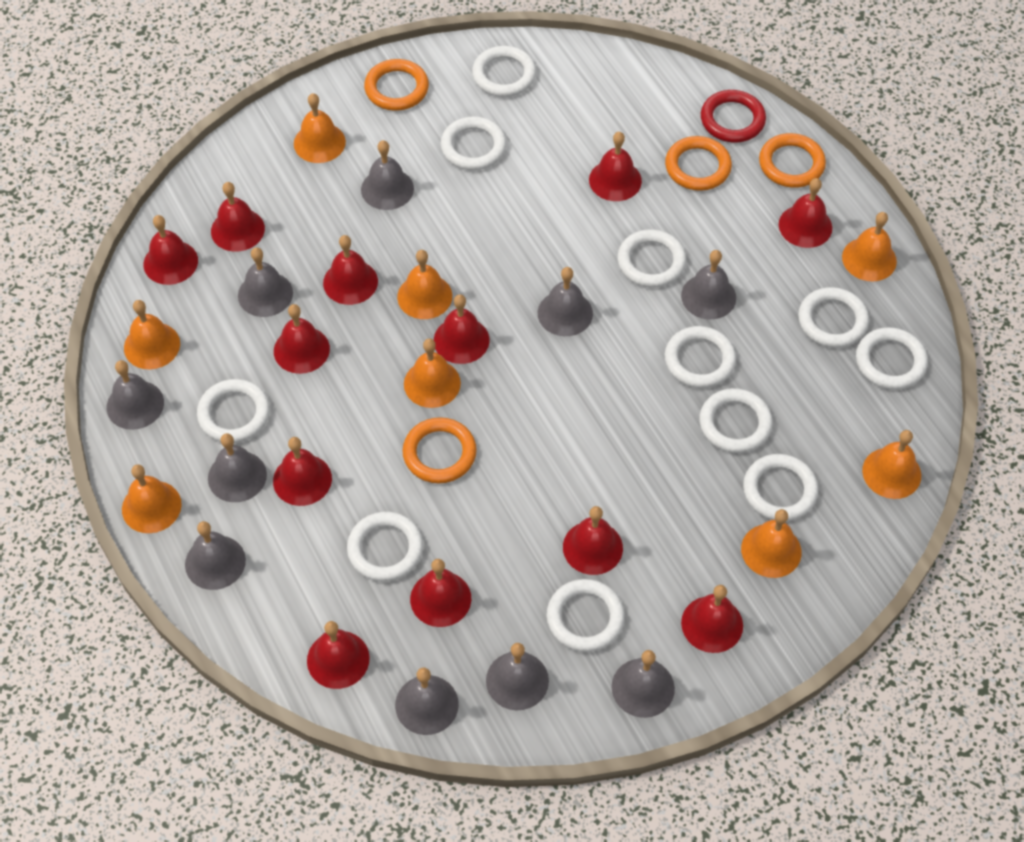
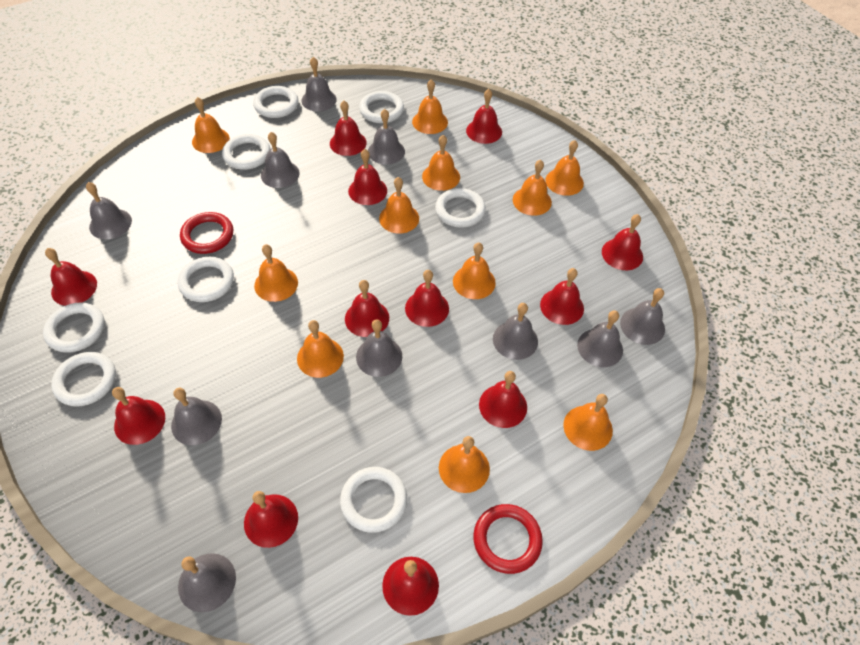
orange bell: 8 -> 11
orange ring: 4 -> 0
red ring: 1 -> 2
white ring: 11 -> 8

